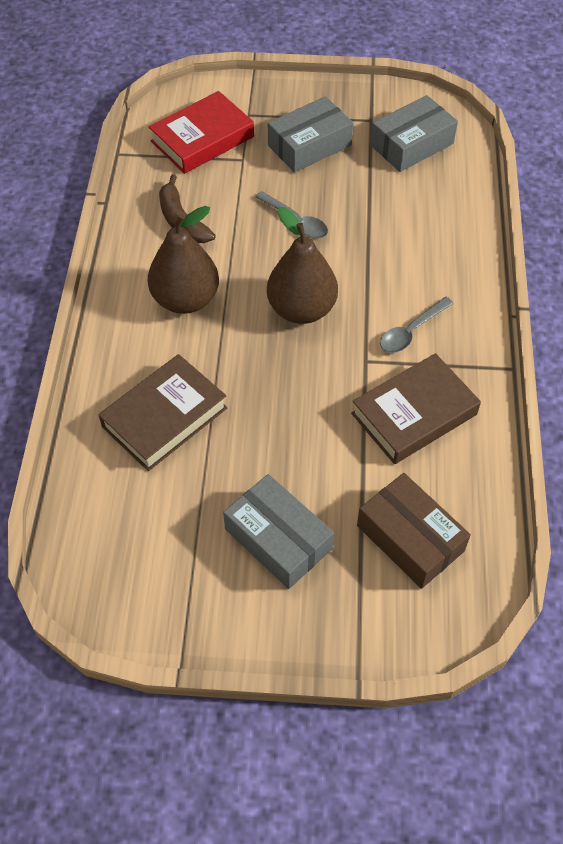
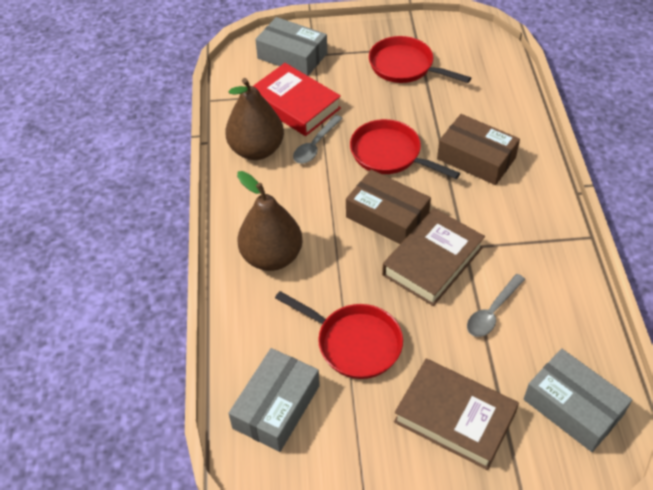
brown banana: 1 -> 0
brown box: 1 -> 2
red pan: 0 -> 3

